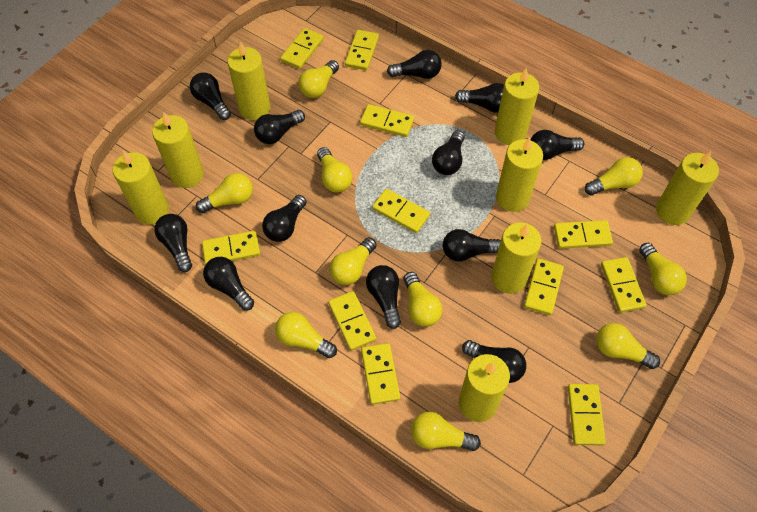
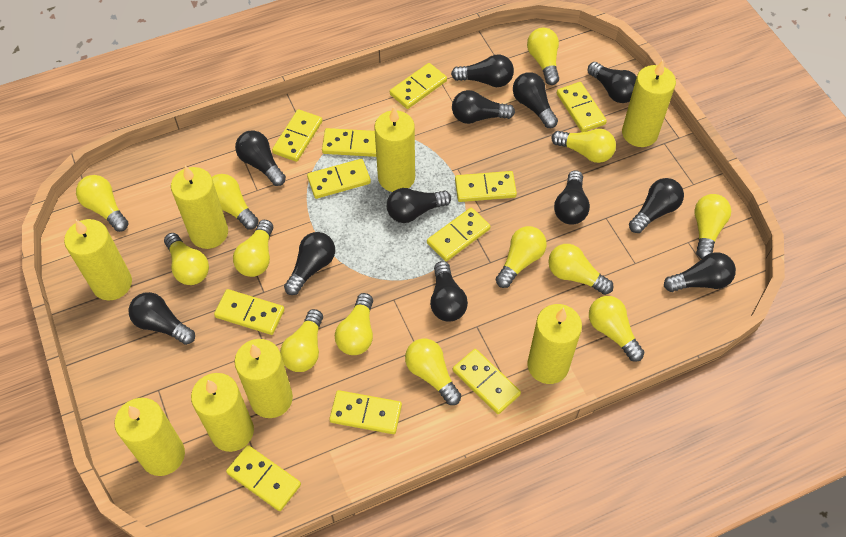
yellow light bulb: 10 -> 13

